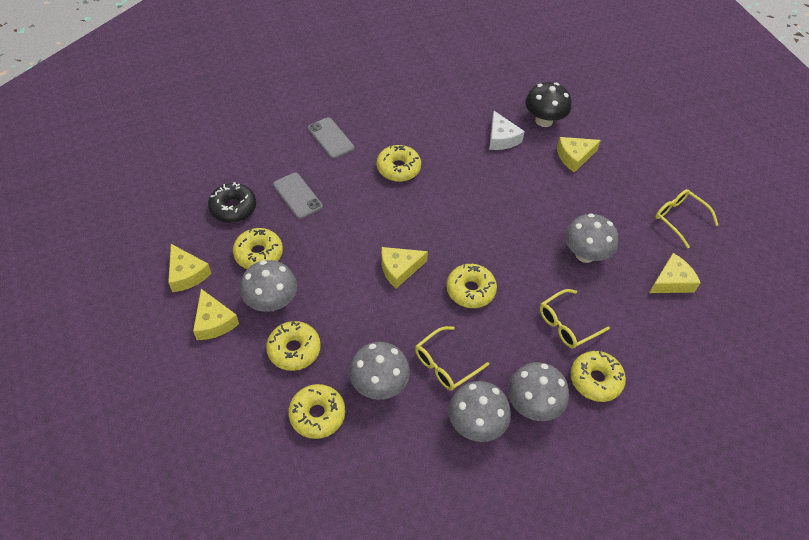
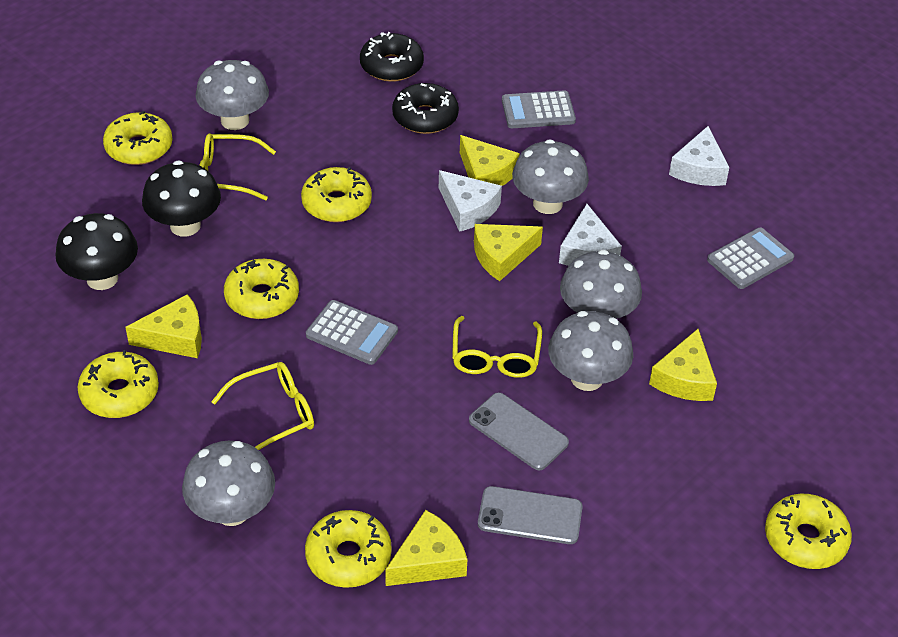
black donut: 1 -> 2
black mushroom: 1 -> 2
grey calculator: 0 -> 3
white cheese: 1 -> 3

